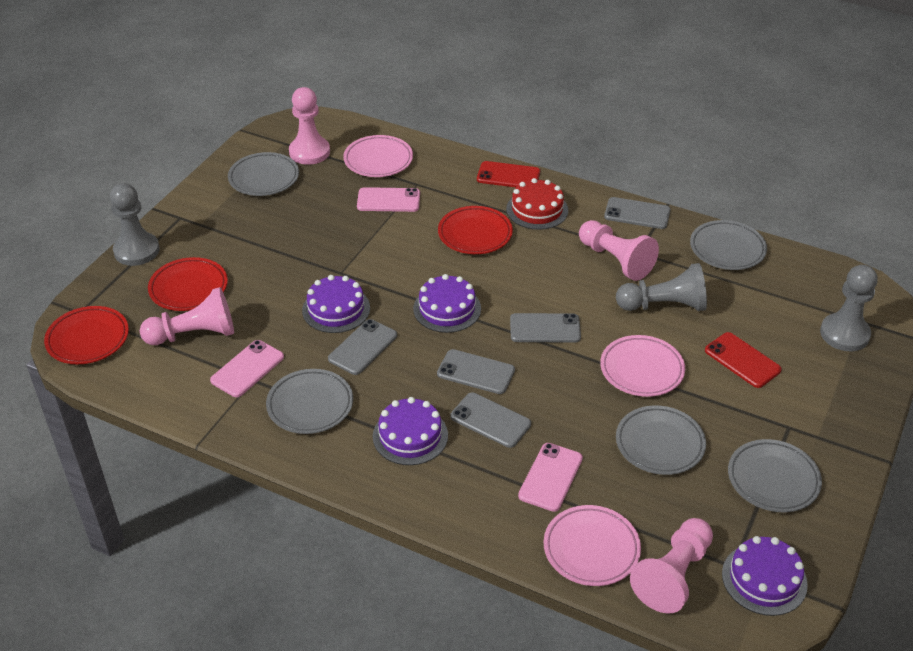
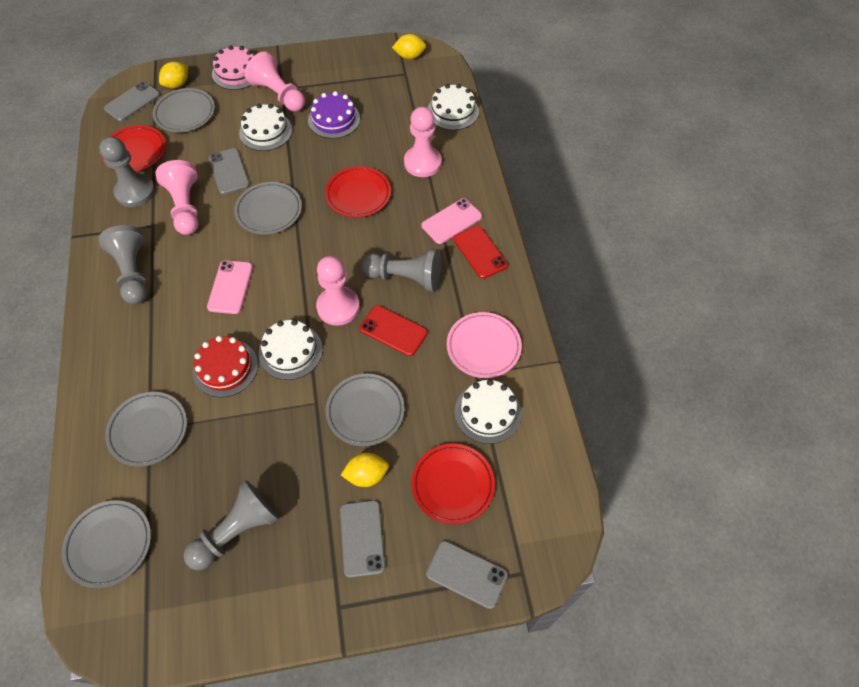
grey pawn: 3 -> 4
grey phone: 5 -> 4
pink cake: 0 -> 1
pink phone: 3 -> 2
pink plate: 3 -> 1
purple cake: 4 -> 1
white cake: 0 -> 4
yellow lemon: 0 -> 3

